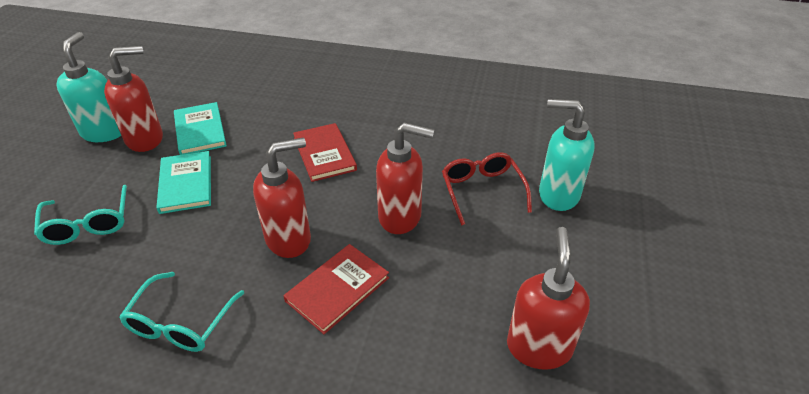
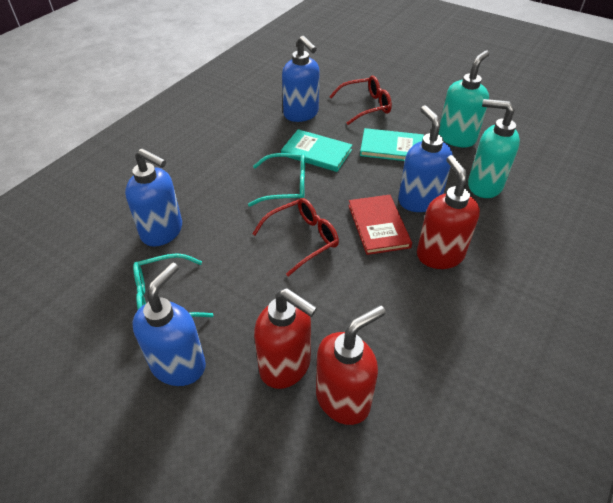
blue soap dispenser: 0 -> 4
red book: 2 -> 1
red glasses: 1 -> 2
red soap dispenser: 4 -> 3

